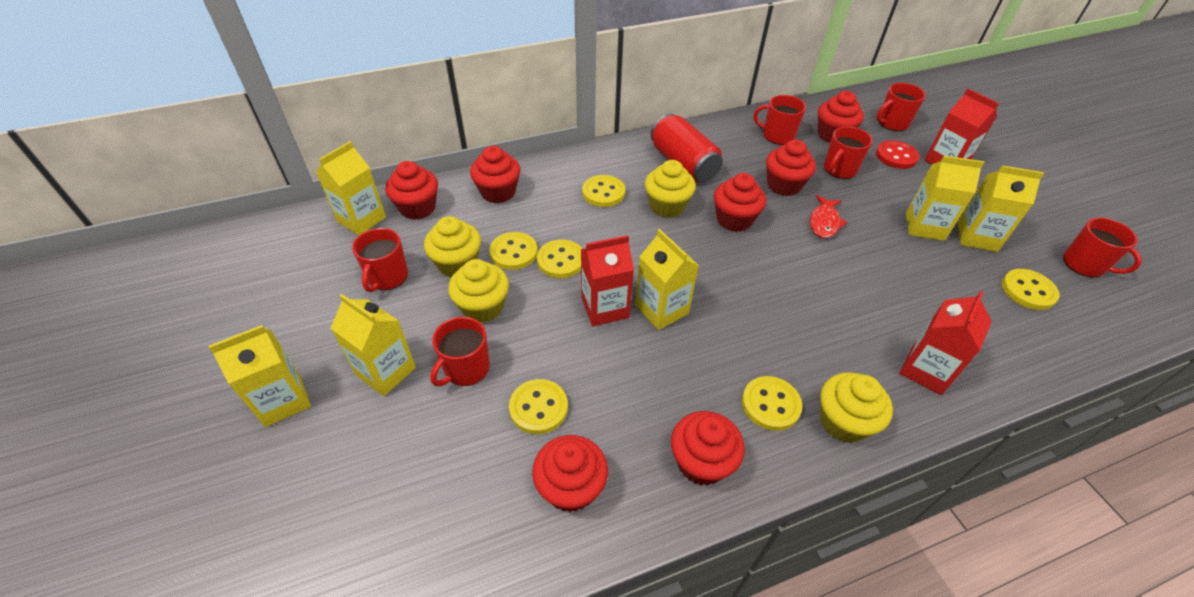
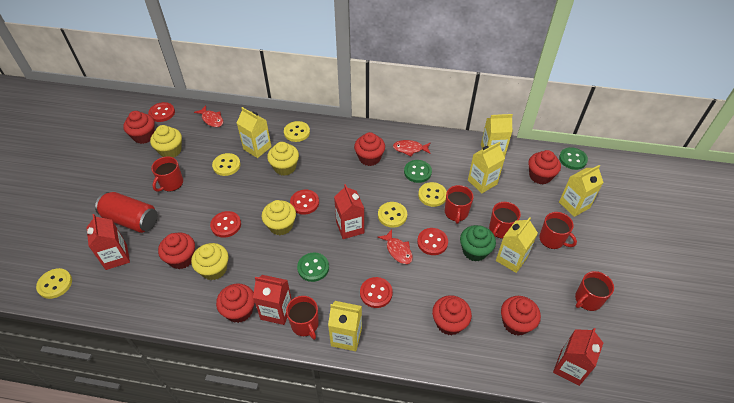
green button: 0 -> 3
green cupcake: 0 -> 1
red button: 1 -> 5
red carton: 3 -> 4
red fish: 1 -> 3
yellow button: 6 -> 5

